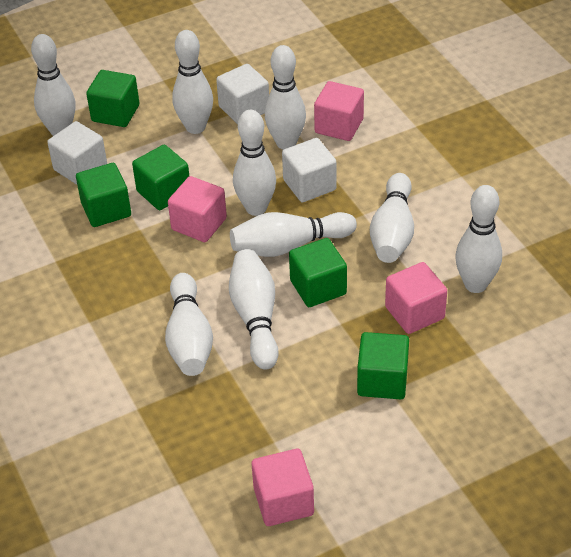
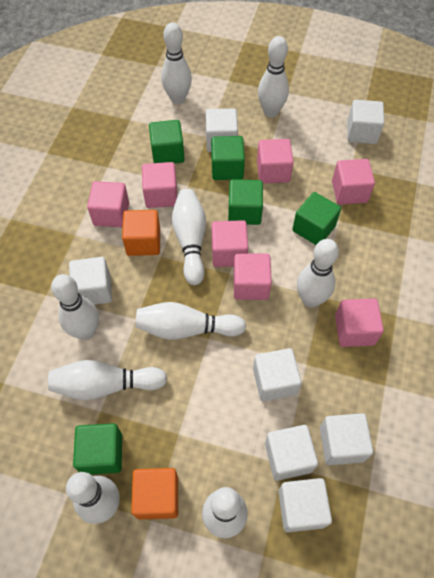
orange cube: 0 -> 2
pink cube: 4 -> 7
white cube: 3 -> 7

